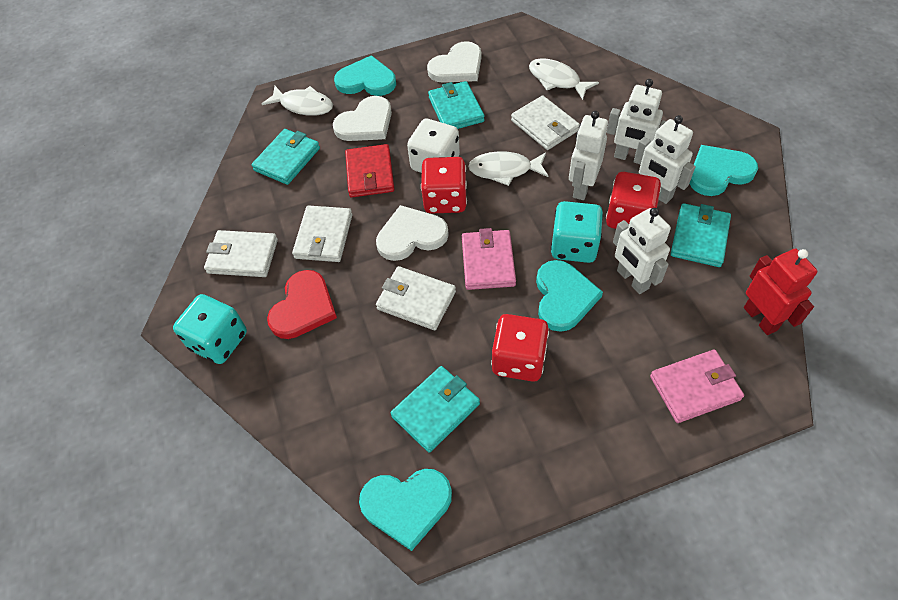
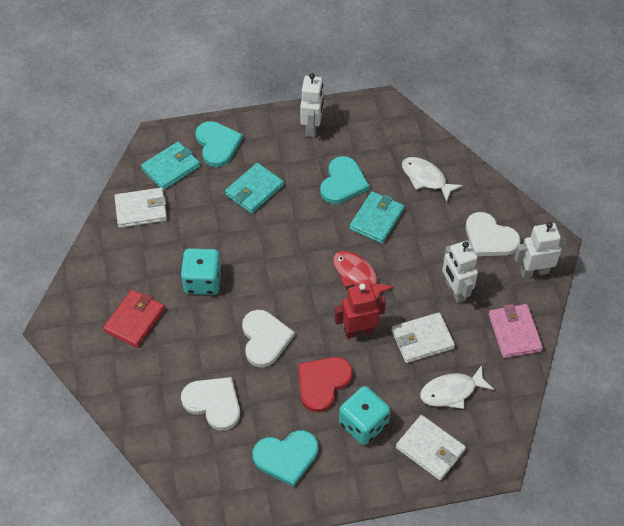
pink wallet: 2 -> 1
red dice: 3 -> 0
red fish: 0 -> 1
turquoise heart: 4 -> 3
turquoise wallet: 4 -> 3
white dice: 1 -> 0
white fish: 3 -> 2
white robot: 4 -> 3
white wallet: 4 -> 3

